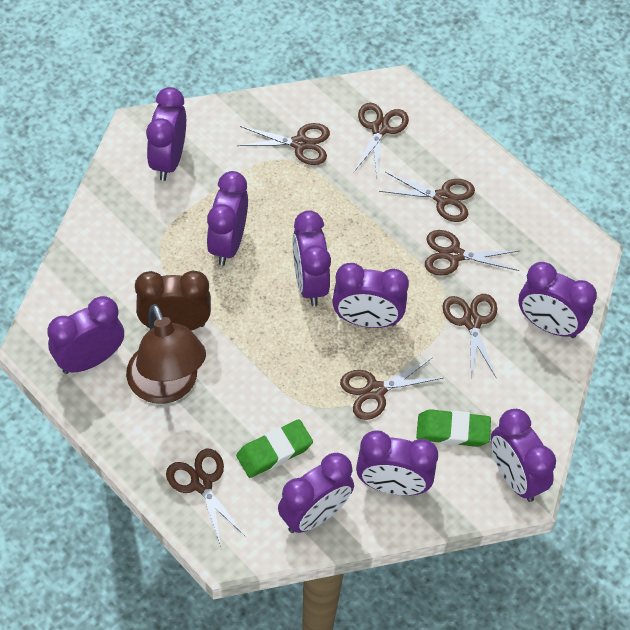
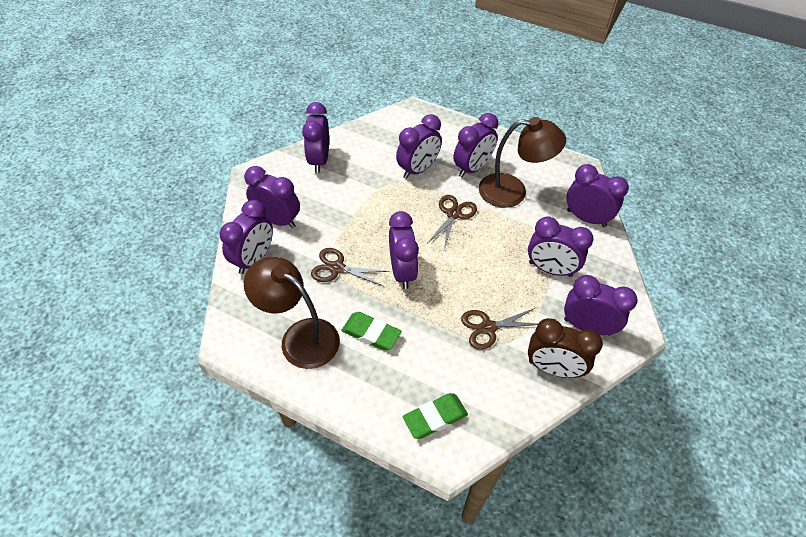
brown lamp: 1 -> 2
brown scissors: 7 -> 3

